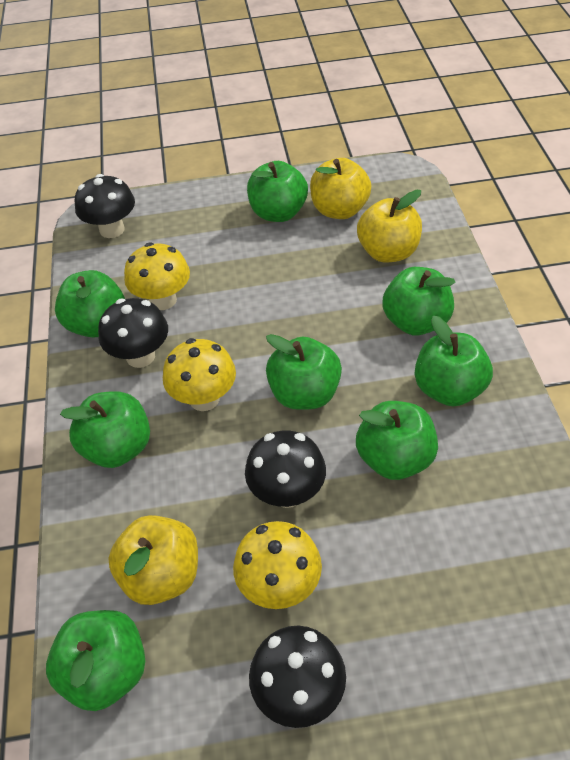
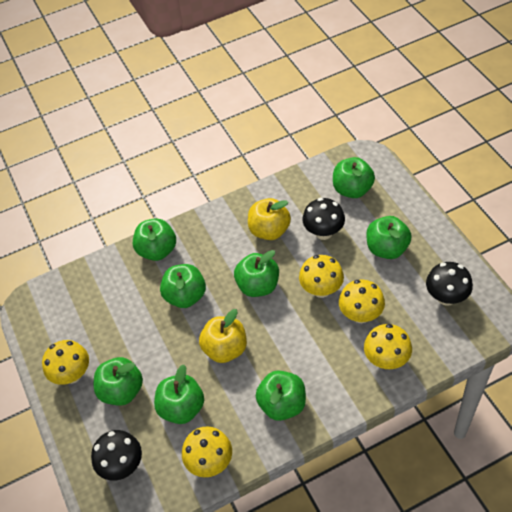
black mushroom: 4 -> 3
yellow apple: 3 -> 2
yellow mushroom: 3 -> 5

